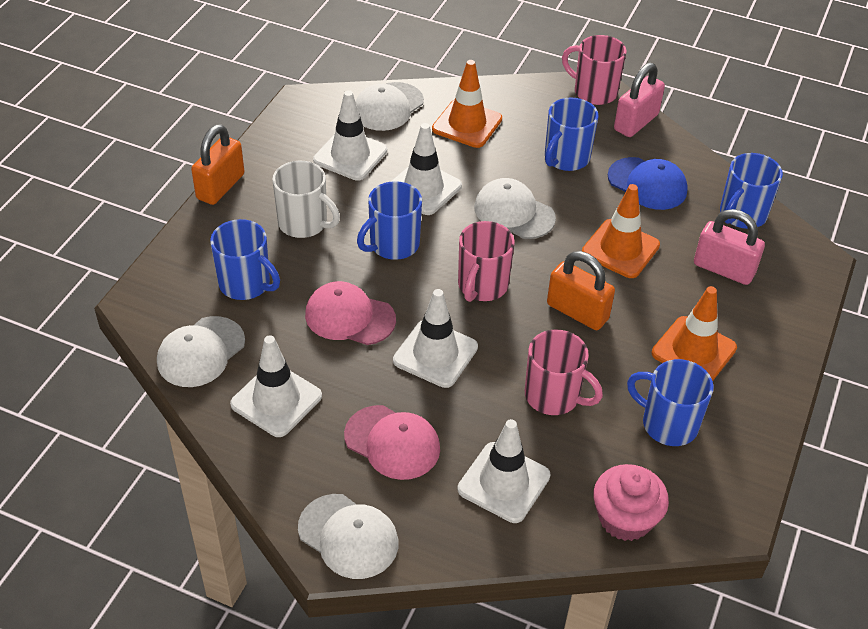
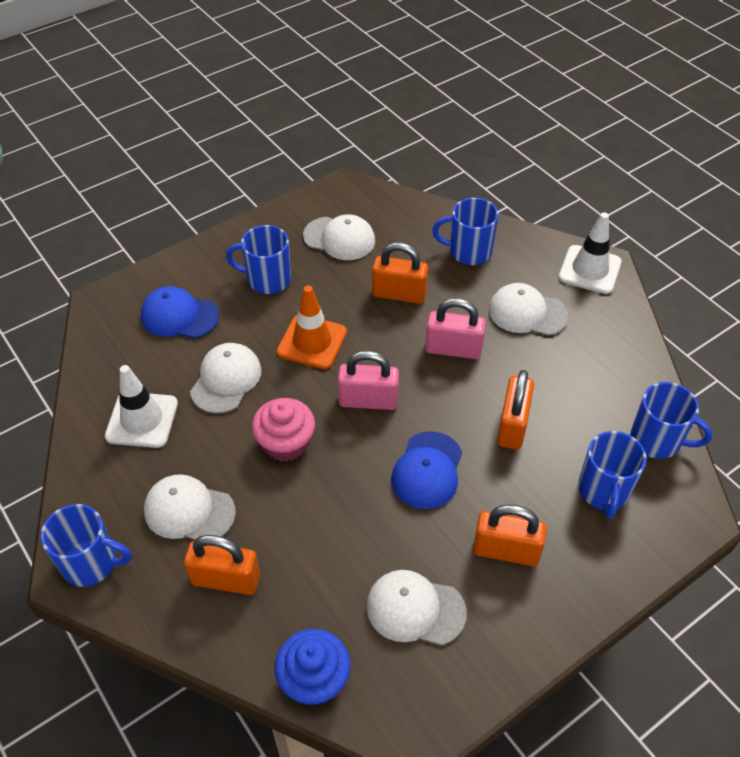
blue cap: 1 -> 2
blue cupcake: 0 -> 1
orange padlock: 2 -> 4
orange traffic cone: 3 -> 1
pink cap: 2 -> 0
pink mug: 3 -> 0
white cap: 4 -> 5
white mug: 1 -> 0
white traffic cone: 5 -> 2

